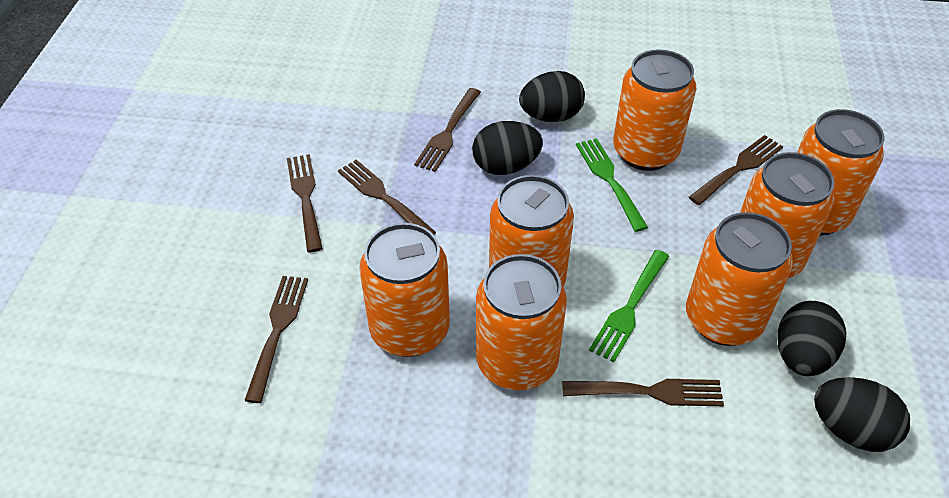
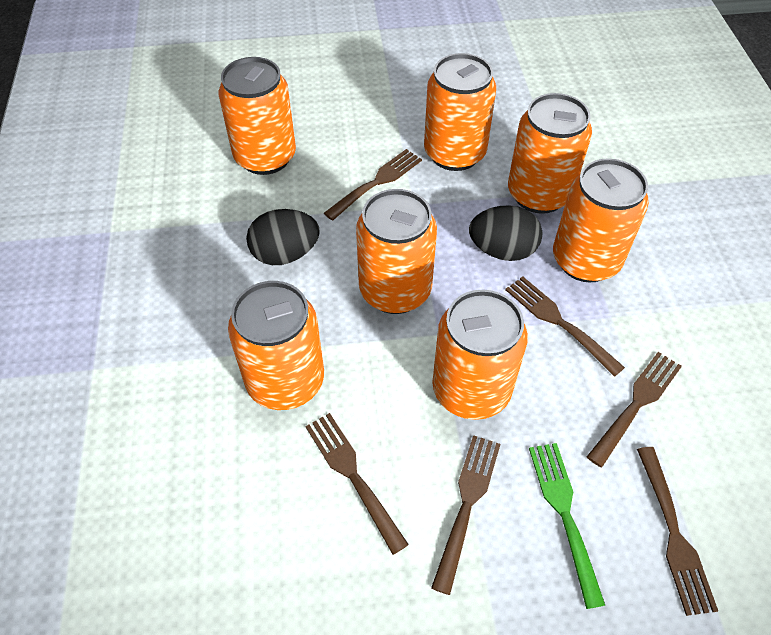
black egg: 4 -> 2
green fork: 2 -> 1

